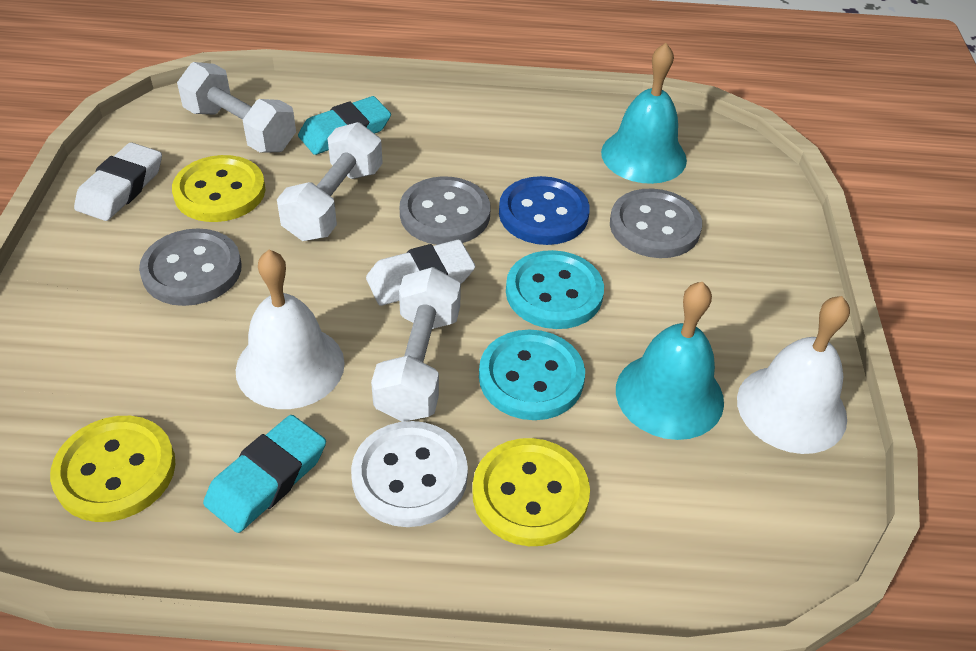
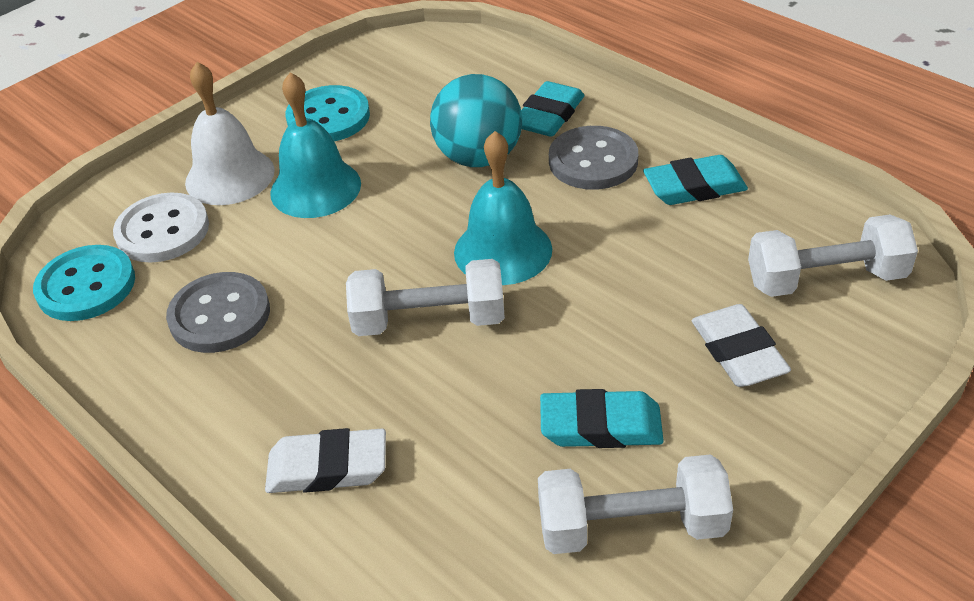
blue button: 1 -> 0
grey button: 3 -> 2
turquoise ball: 0 -> 1
turquoise eraser: 2 -> 3
white bell: 2 -> 1
yellow button: 3 -> 0

